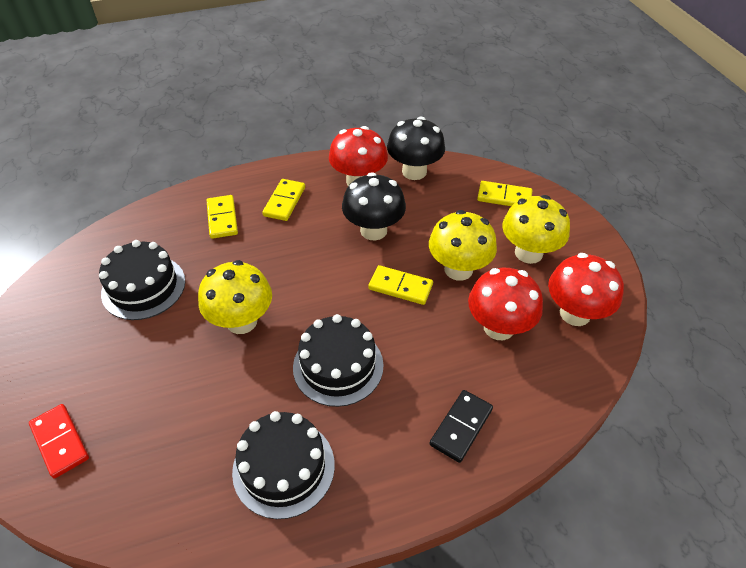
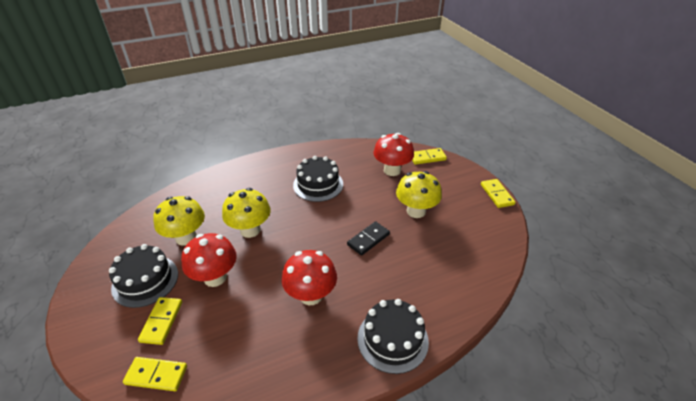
black mushroom: 2 -> 0
red domino: 1 -> 0

